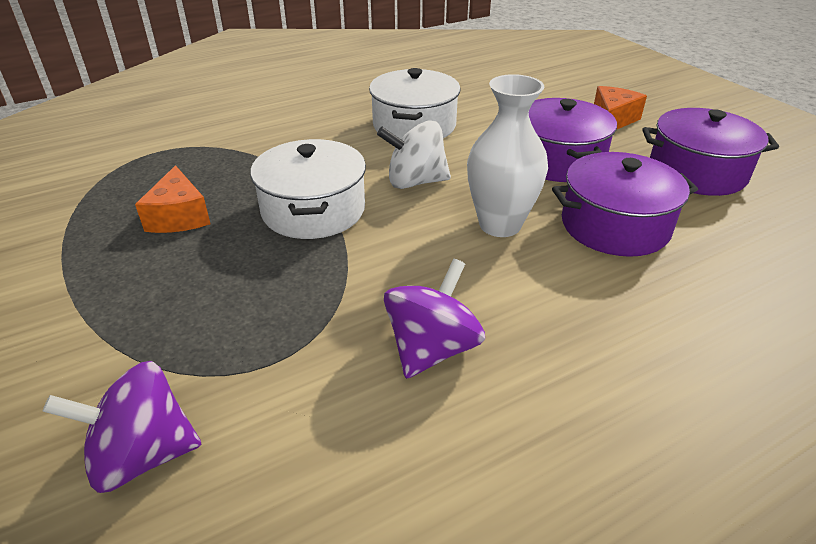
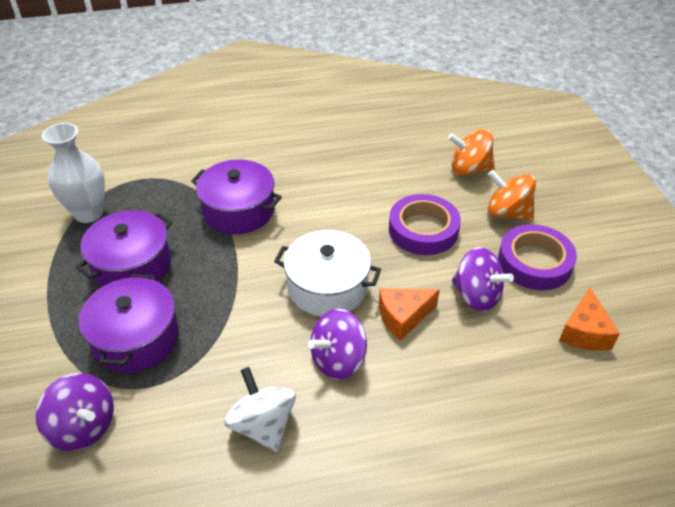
orange spinning top: 0 -> 2
purple spinning top: 2 -> 3
purple tape: 0 -> 2
white pot: 2 -> 1

